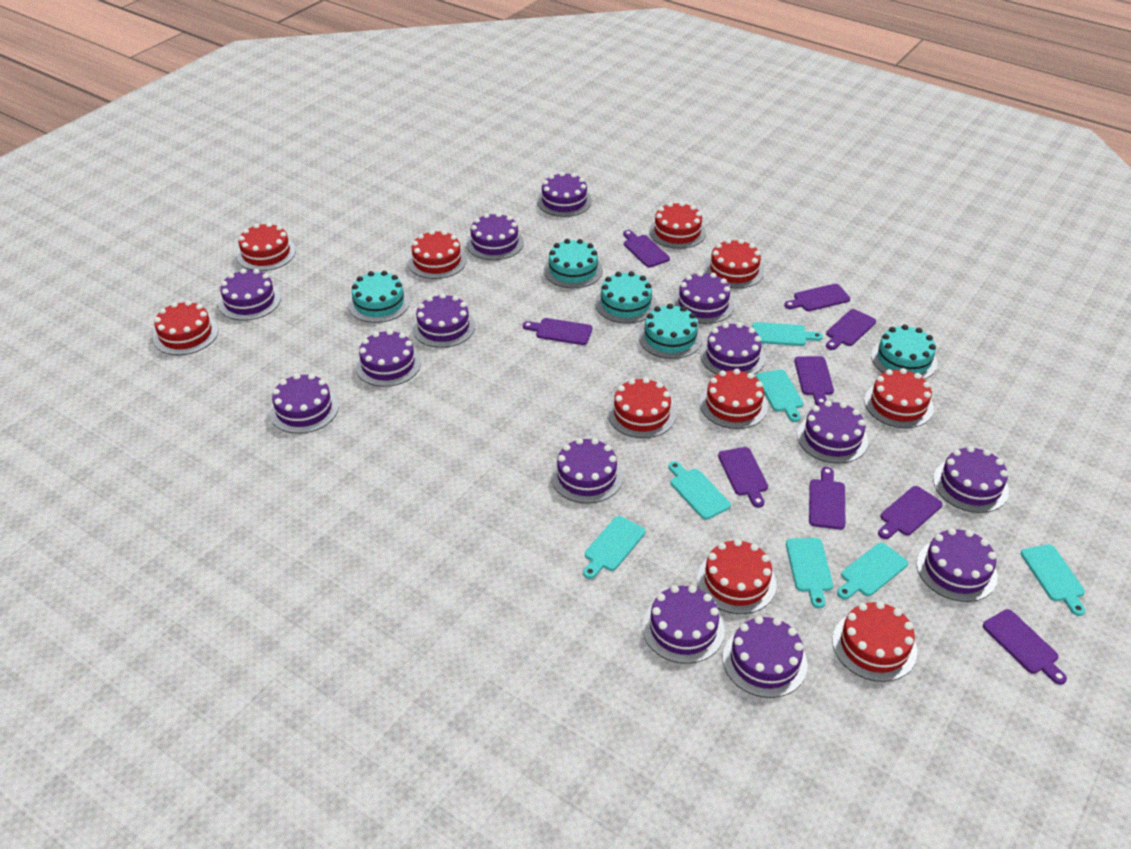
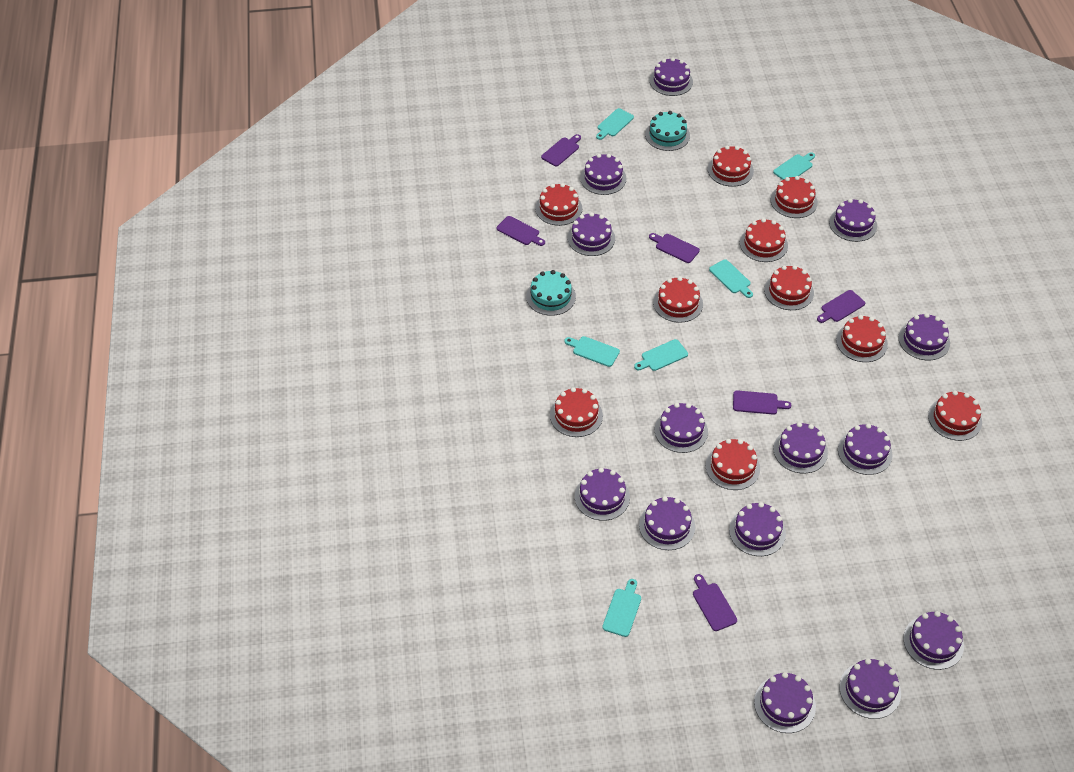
purple cutting board: 9 -> 6
turquoise cake: 5 -> 2
turquoise cutting board: 7 -> 6

